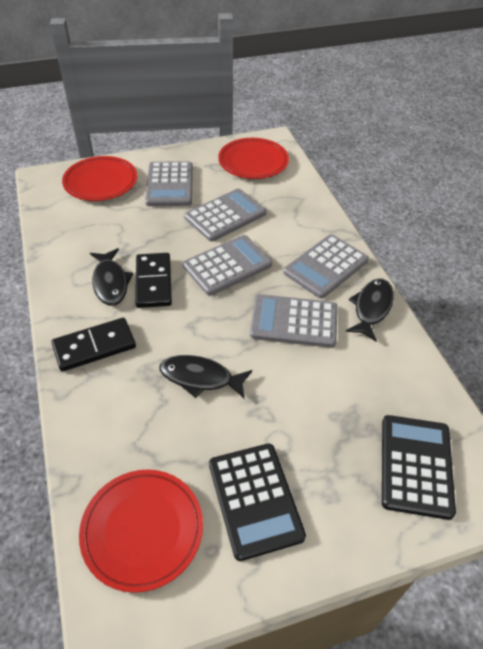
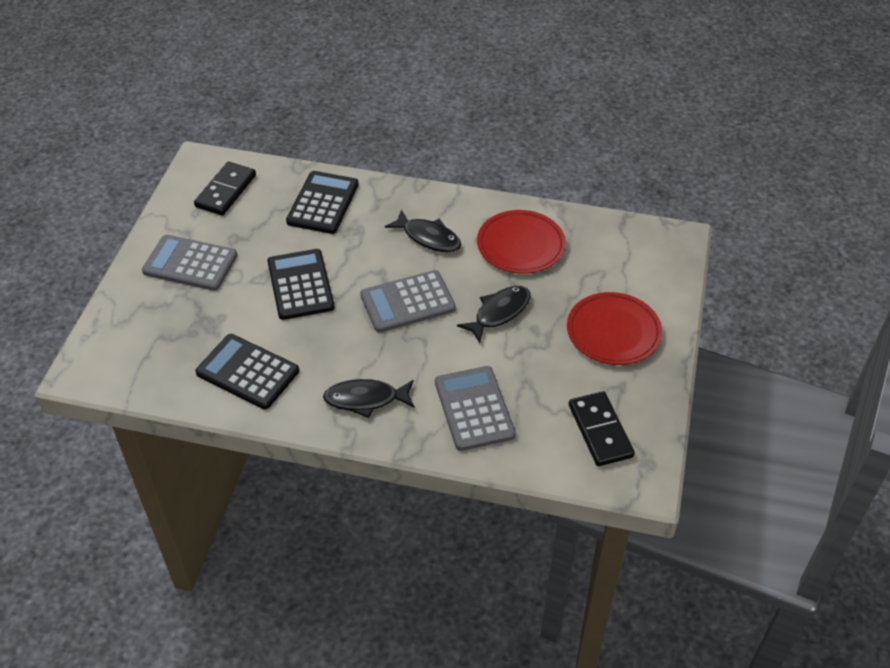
black calculator: 2 -> 3
grey calculator: 5 -> 3
red plate: 3 -> 2

